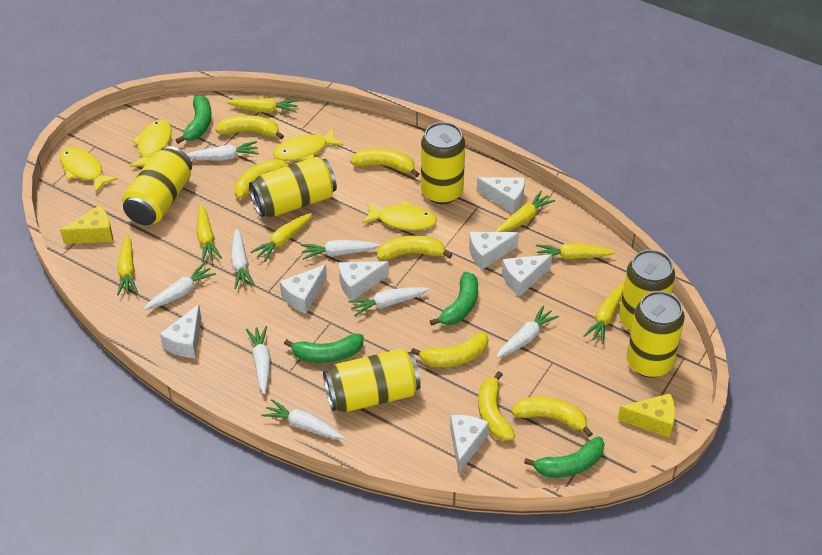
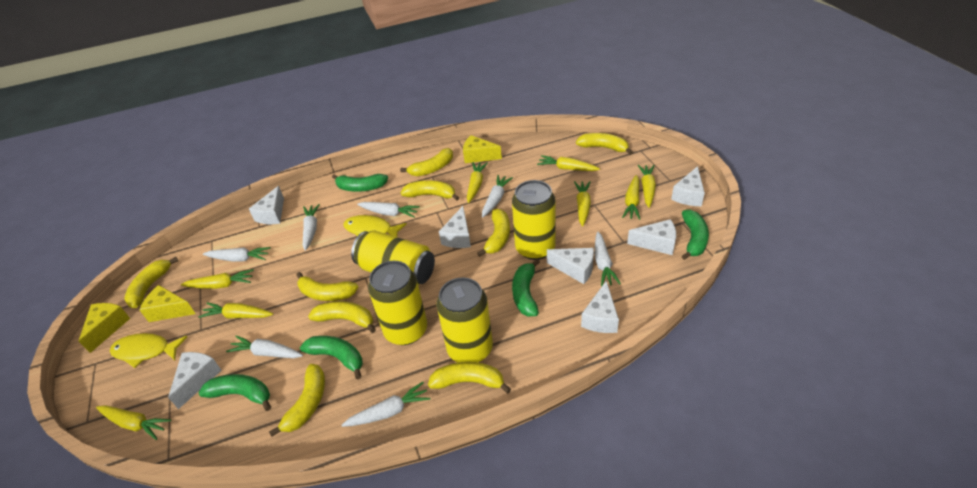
green banana: 4 -> 5
white carrot: 8 -> 7
yellow banana: 7 -> 9
yellow can: 6 -> 4
yellow carrot: 7 -> 8
yellow cheese: 2 -> 3
yellow fish: 4 -> 2

